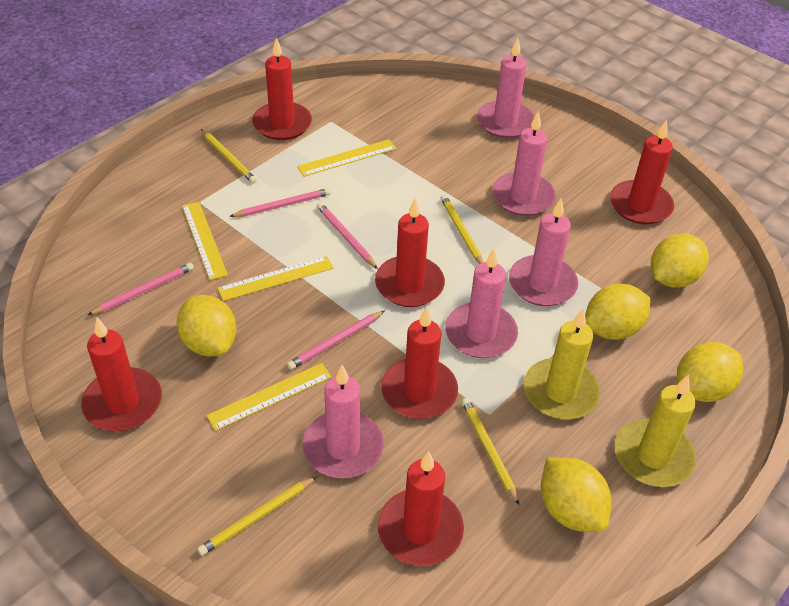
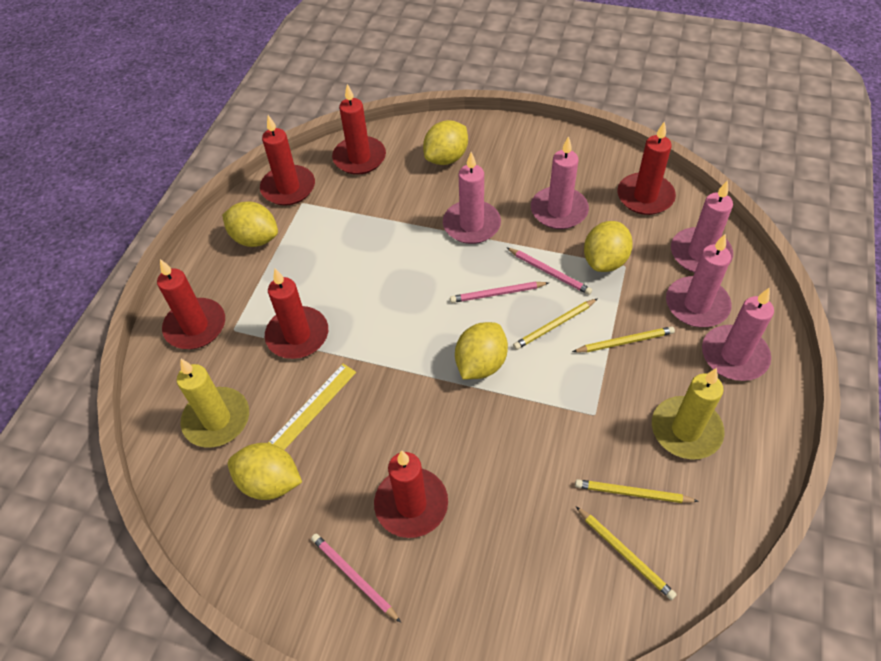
pink pencil: 4 -> 3
yellow ruler: 4 -> 1

